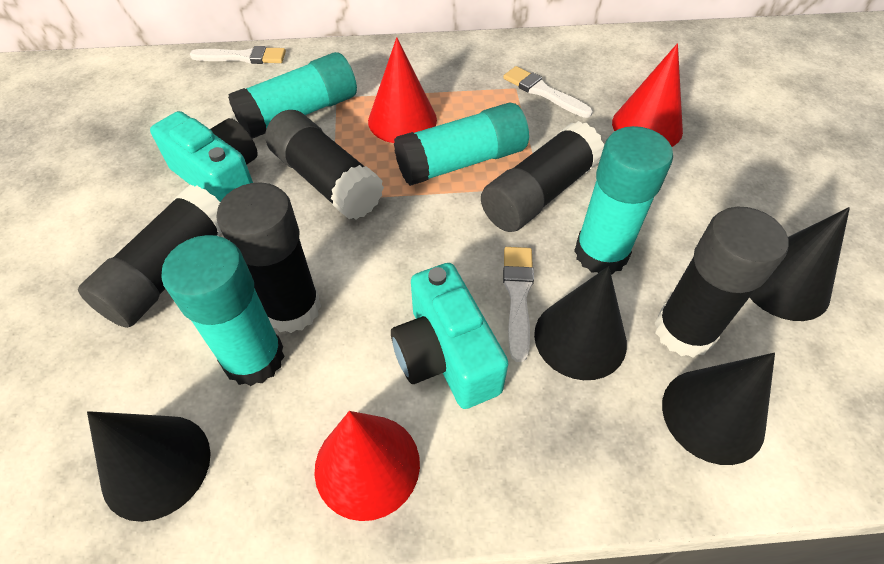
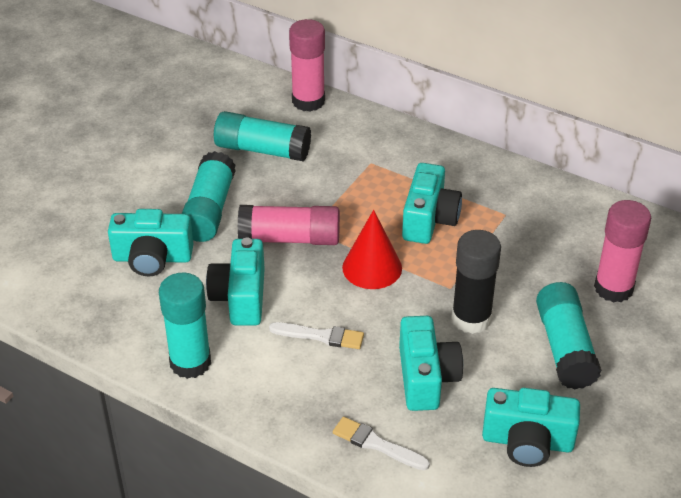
black cone: 4 -> 0
black glue stick: 5 -> 1
pink glue stick: 0 -> 3
red cone: 3 -> 1
turquoise camera: 2 -> 5
white brush: 3 -> 2

